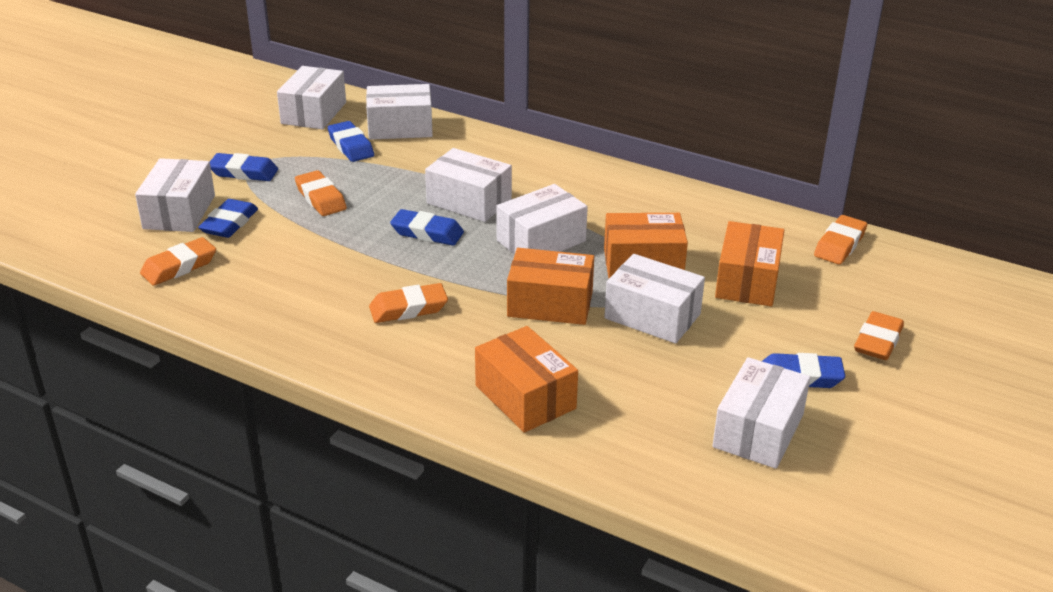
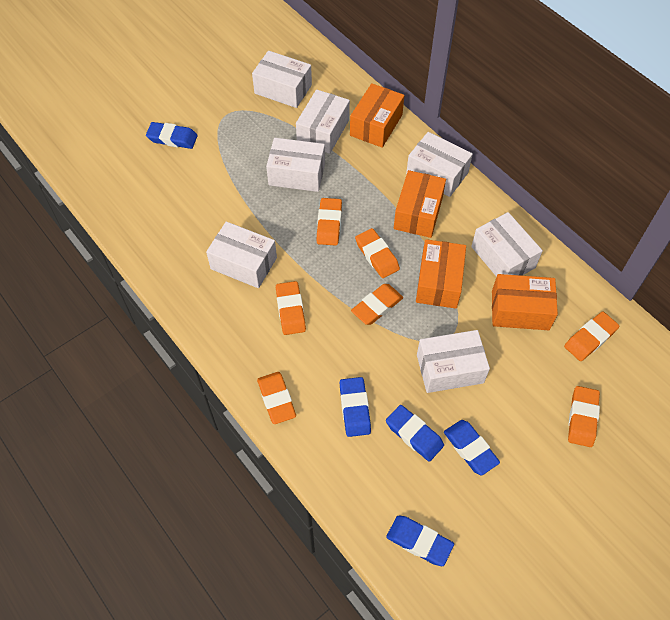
orange eraser: 5 -> 7

